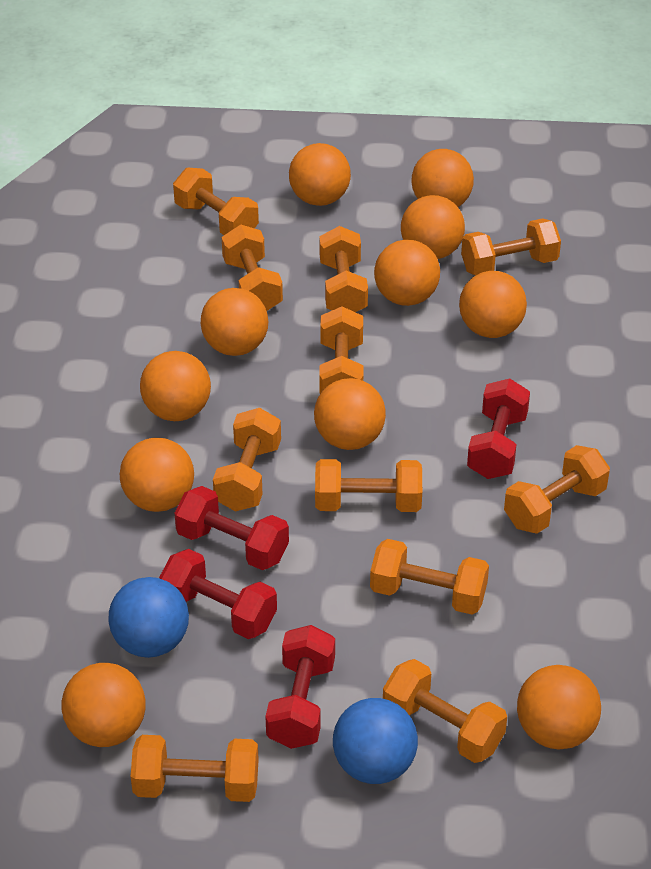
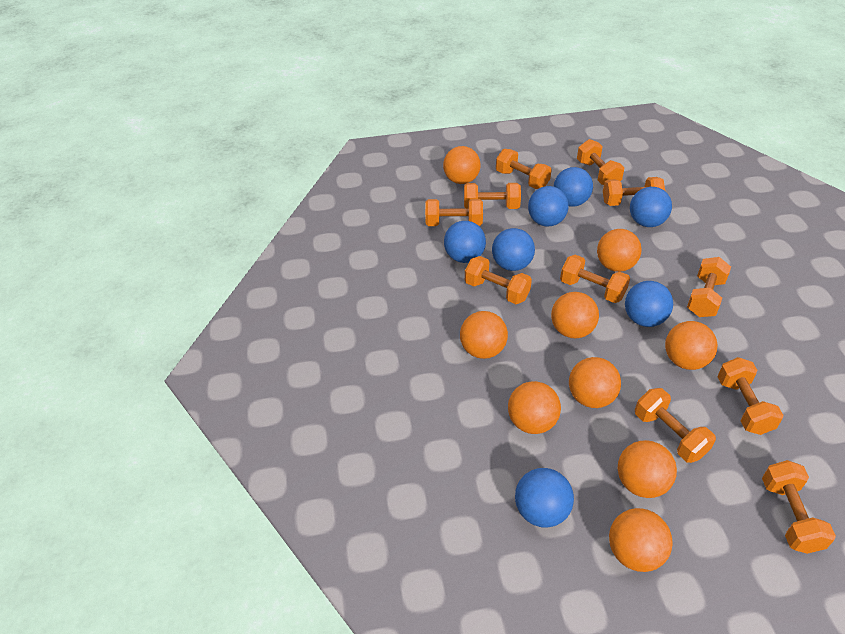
blue ball: 2 -> 7
orange ball: 11 -> 9
red dumbbell: 4 -> 0

